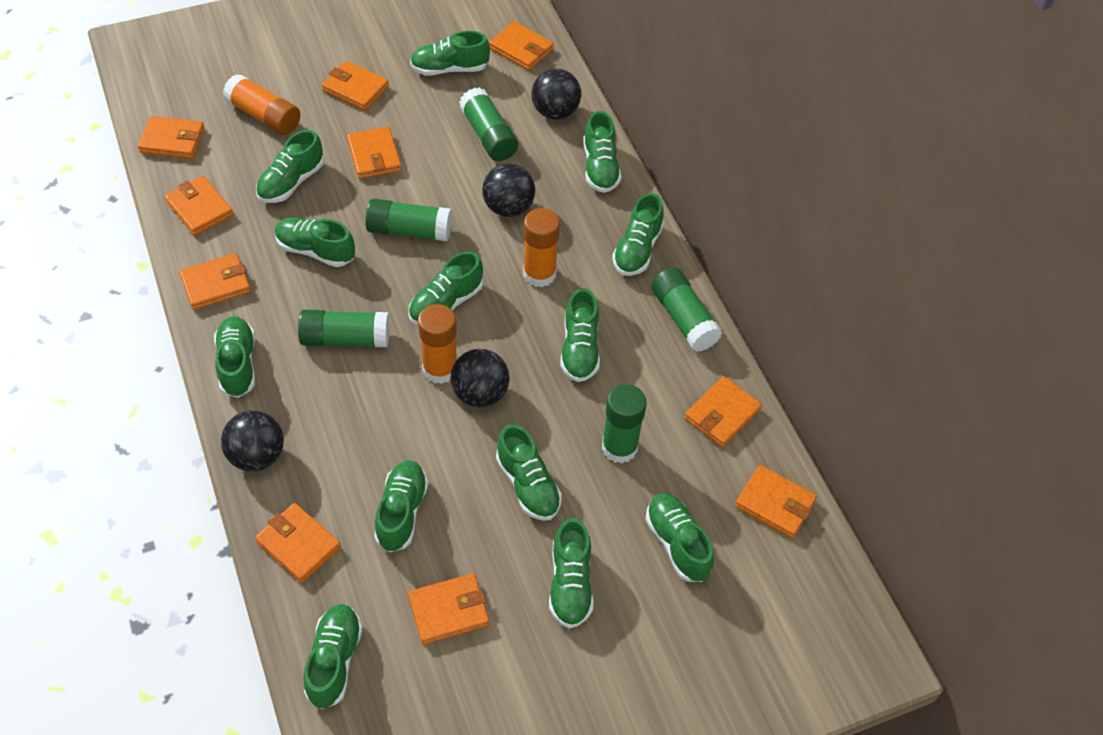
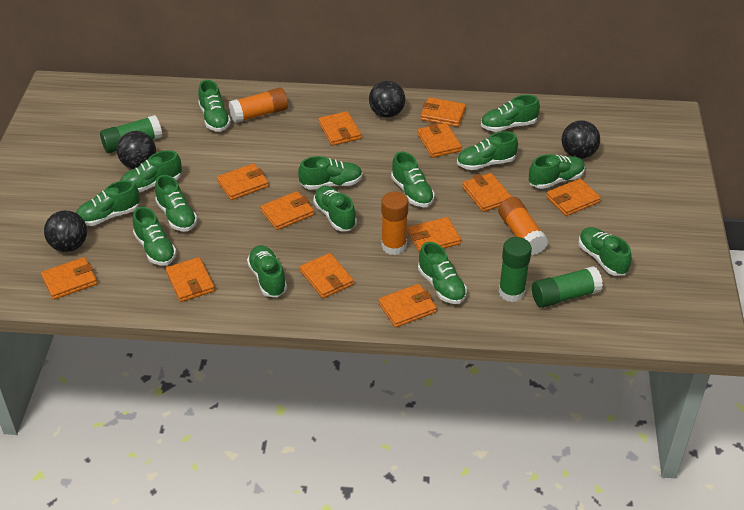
green glue stick: 5 -> 3
green shoe: 13 -> 14
orange wallet: 10 -> 12

